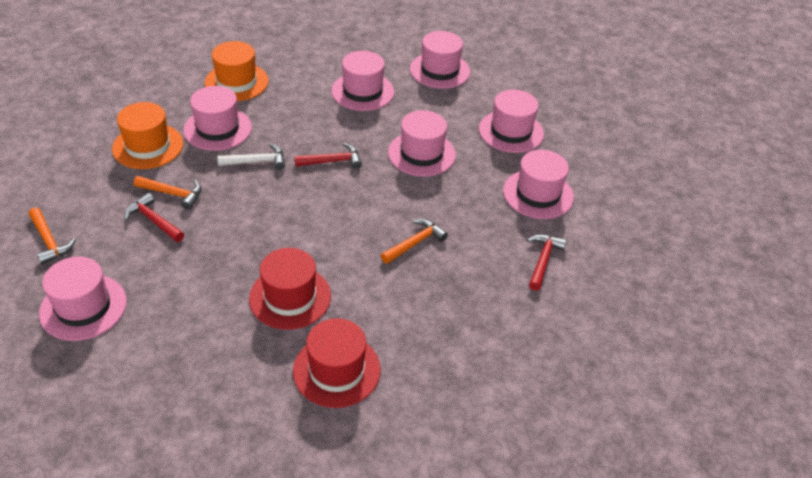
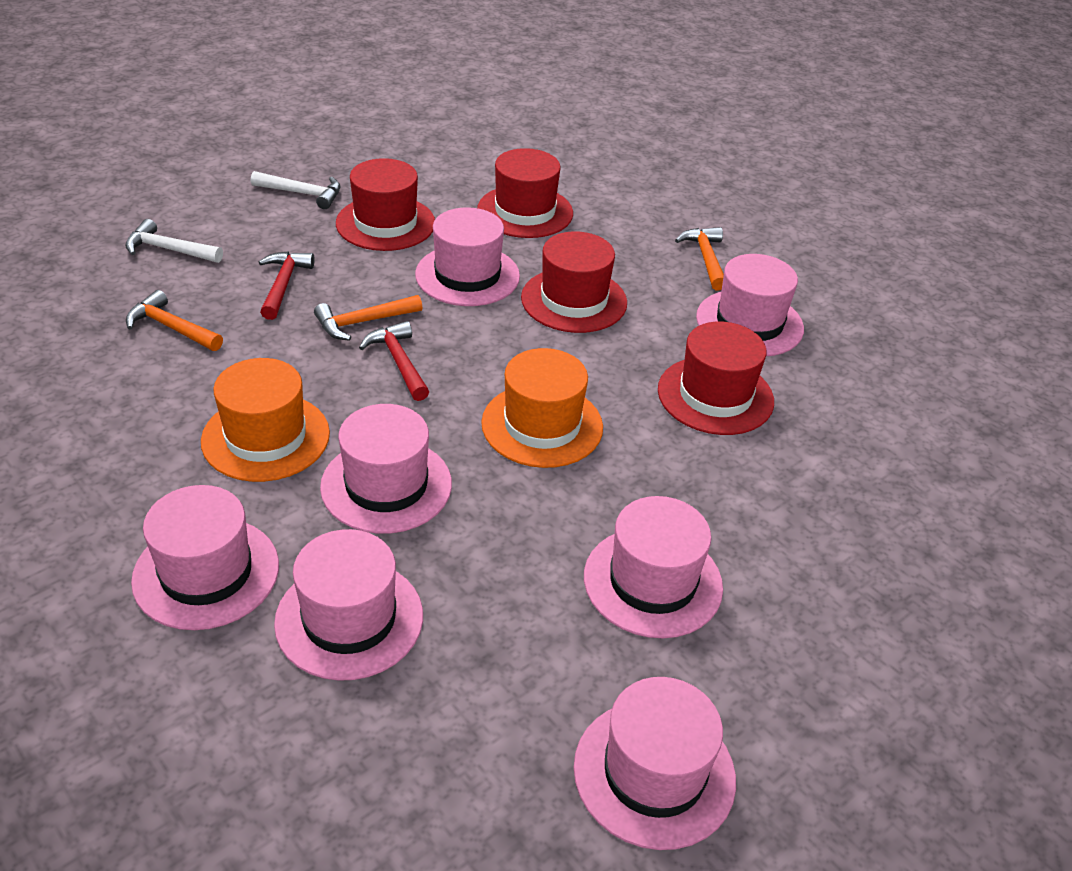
red hammer: 3 -> 2
red hat: 2 -> 4
white hammer: 1 -> 2

